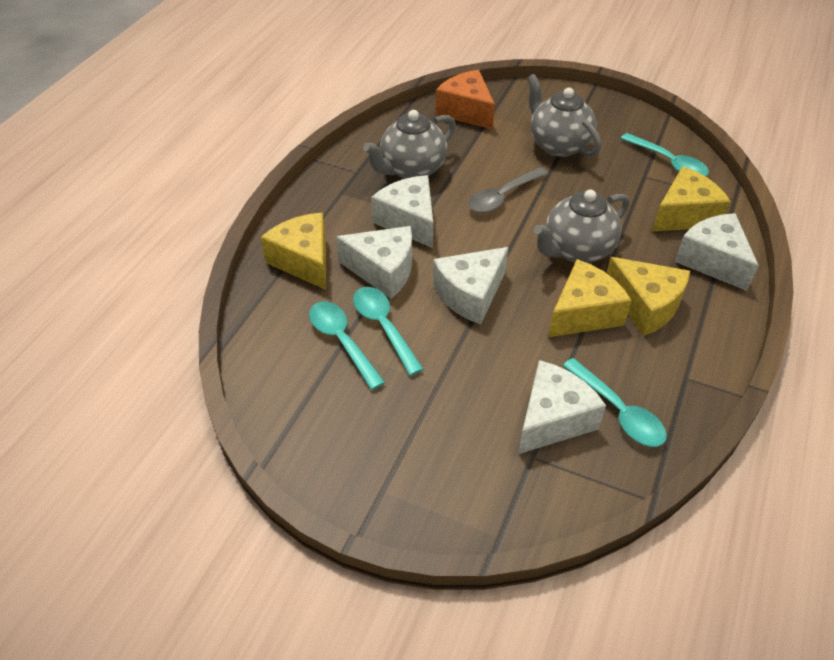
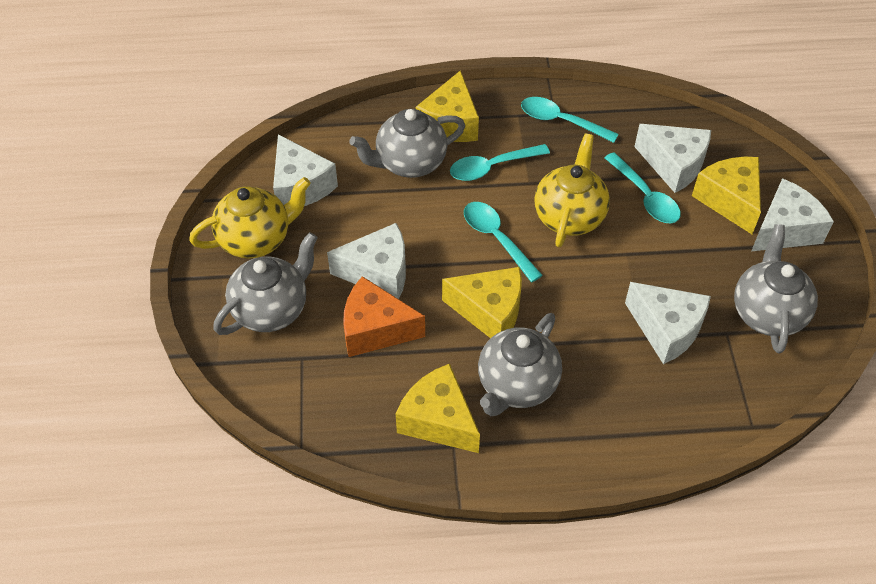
grey spoon: 1 -> 0
grey teapot: 3 -> 4
yellow teapot: 0 -> 2

